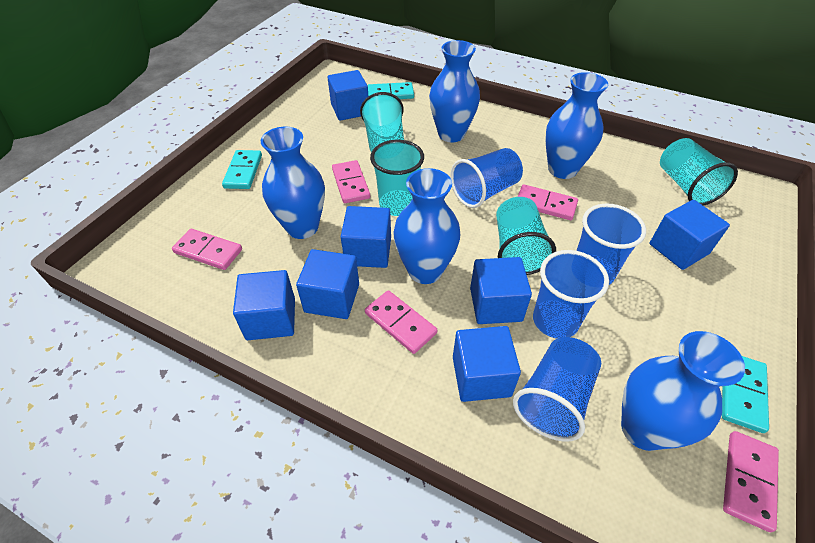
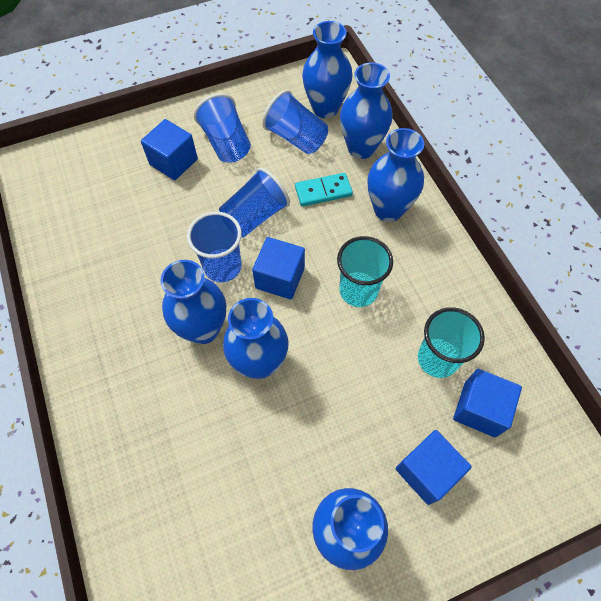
blue cube: 7 -> 4
blue vase: 5 -> 6
pink domino: 5 -> 0
turquoise cup: 4 -> 2
turquoise domino: 3 -> 1

